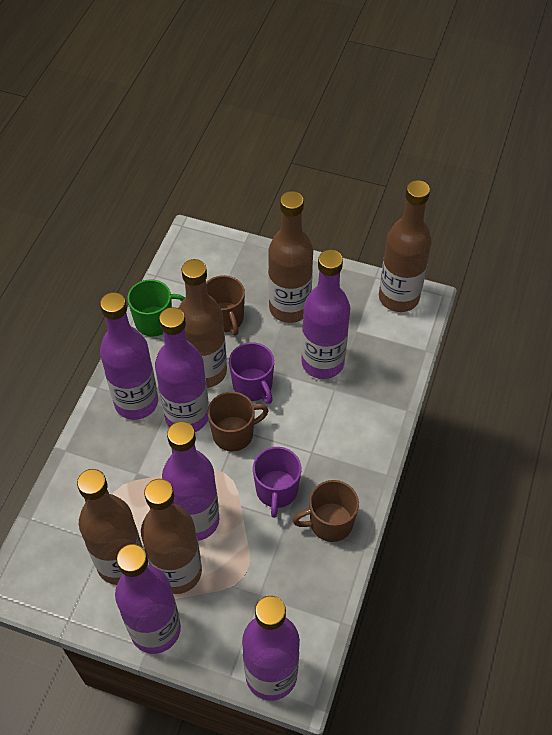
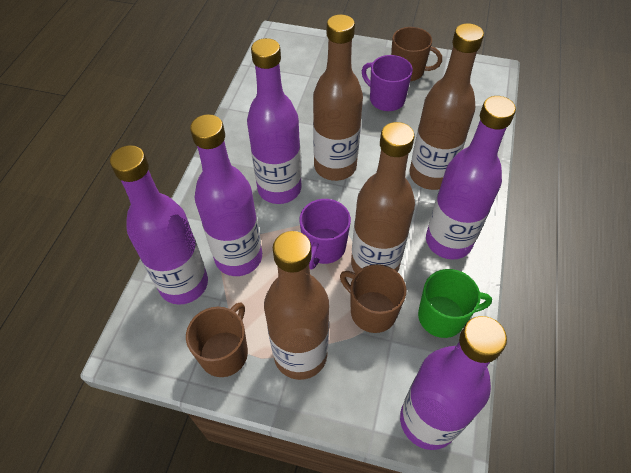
brown bottle: 5 -> 4
purple bottle: 6 -> 5

